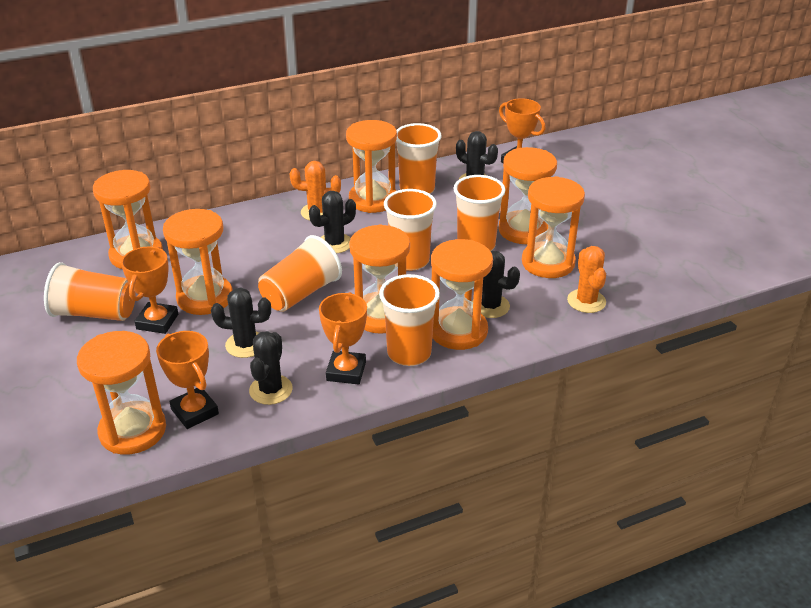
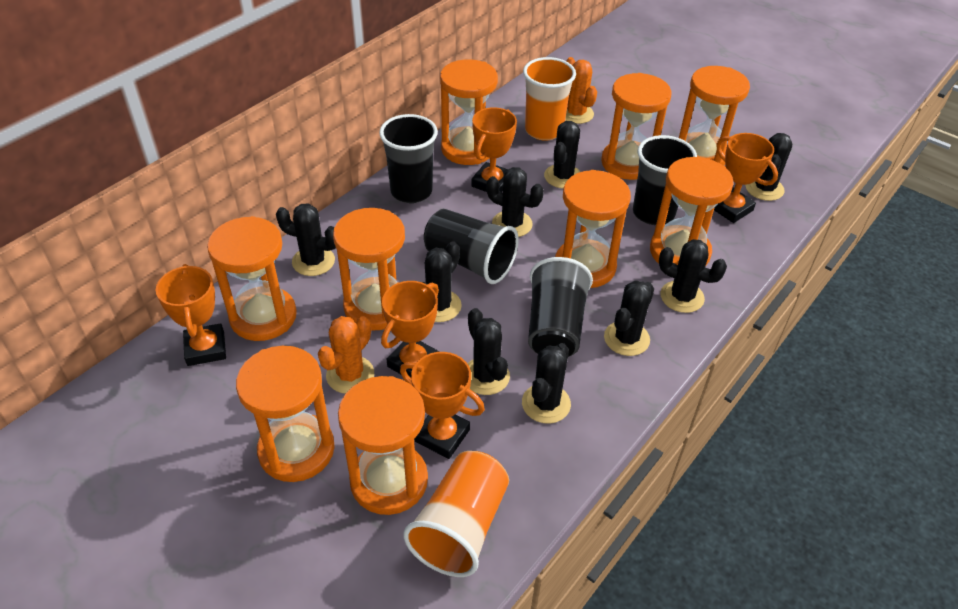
black cactus: 5 -> 9
black cup: 0 -> 4
orange cup: 6 -> 2
orange hourglass: 8 -> 9
orange trophy: 4 -> 5

